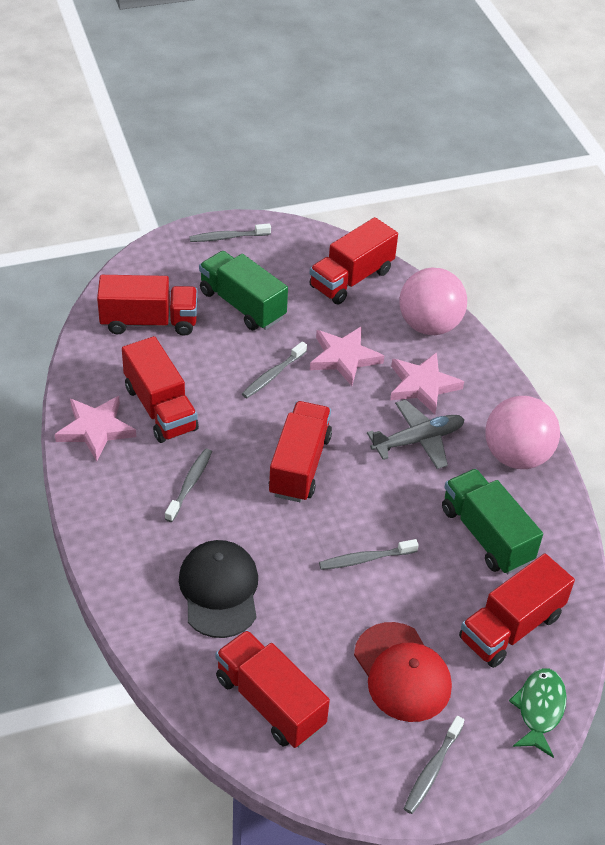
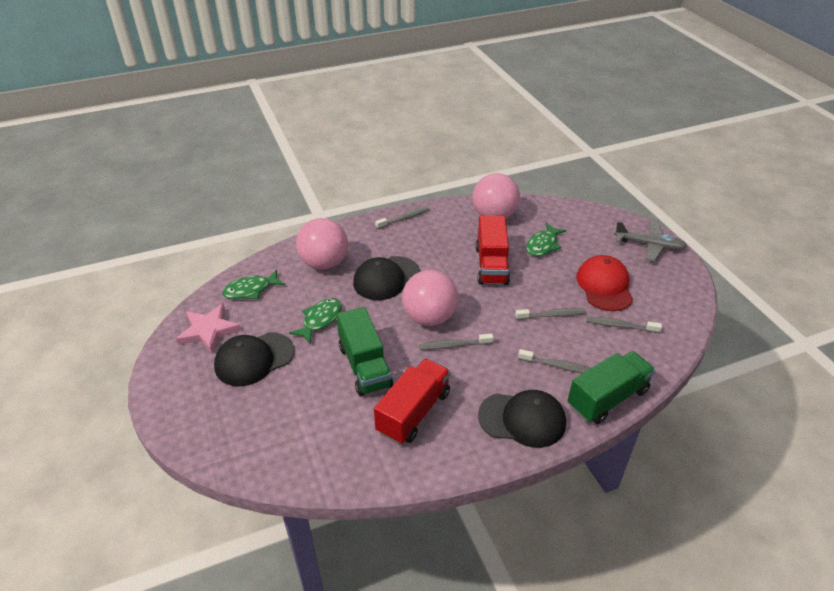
black cap: 1 -> 3
green fish: 1 -> 3
pink ball: 2 -> 3
pink star: 3 -> 1
red truck: 6 -> 2

